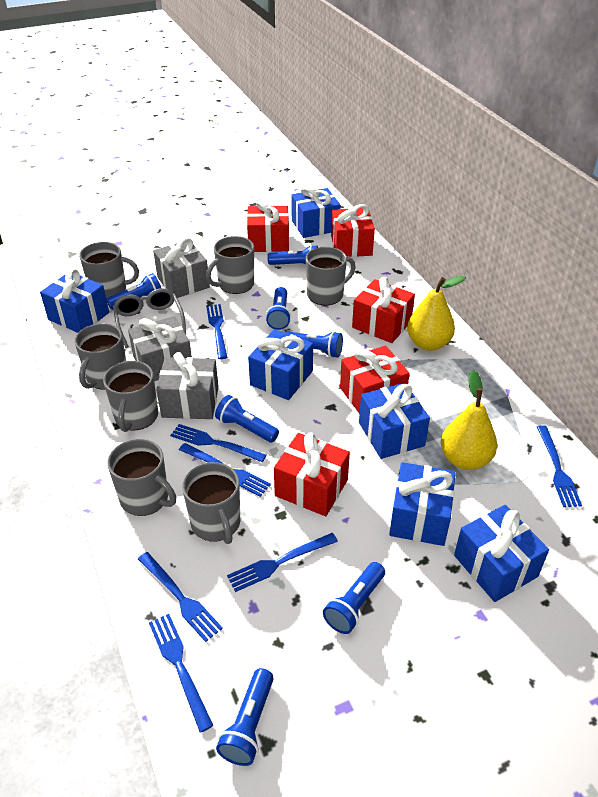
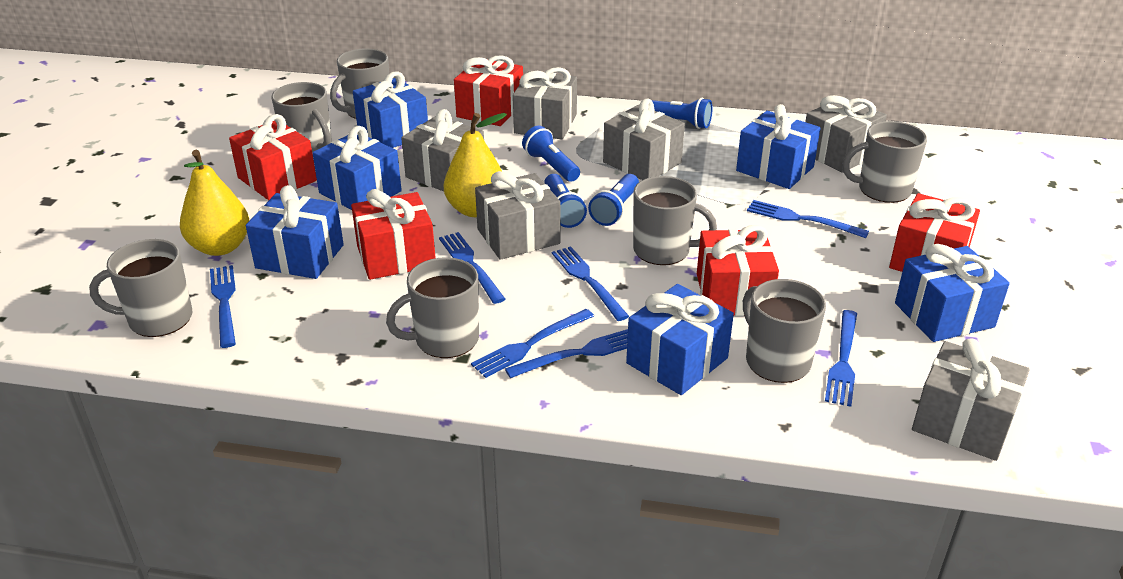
blue flashlight: 7 -> 4
grey gift: 3 -> 6
grey glasses: 1 -> 0

